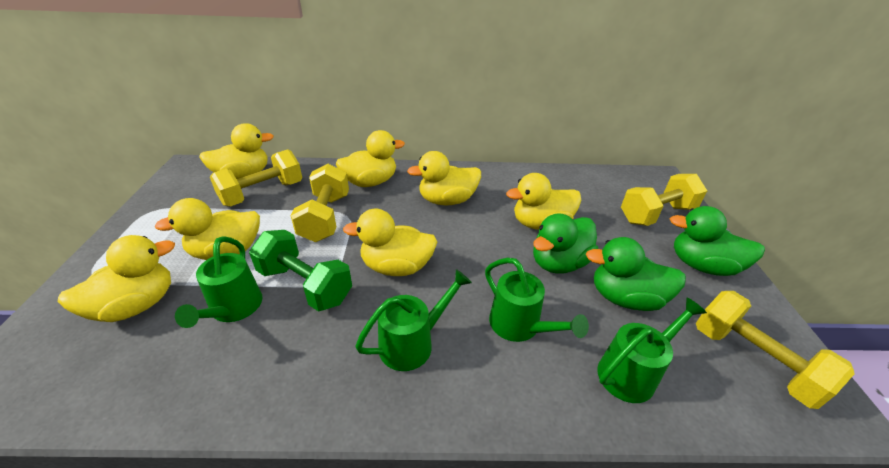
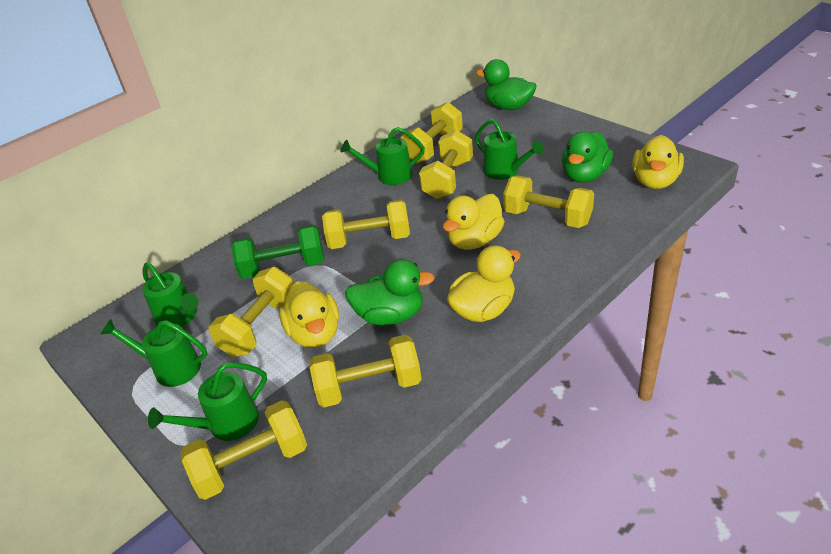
green watering can: 4 -> 5
yellow duck: 7 -> 4
yellow dumbbell: 4 -> 7

